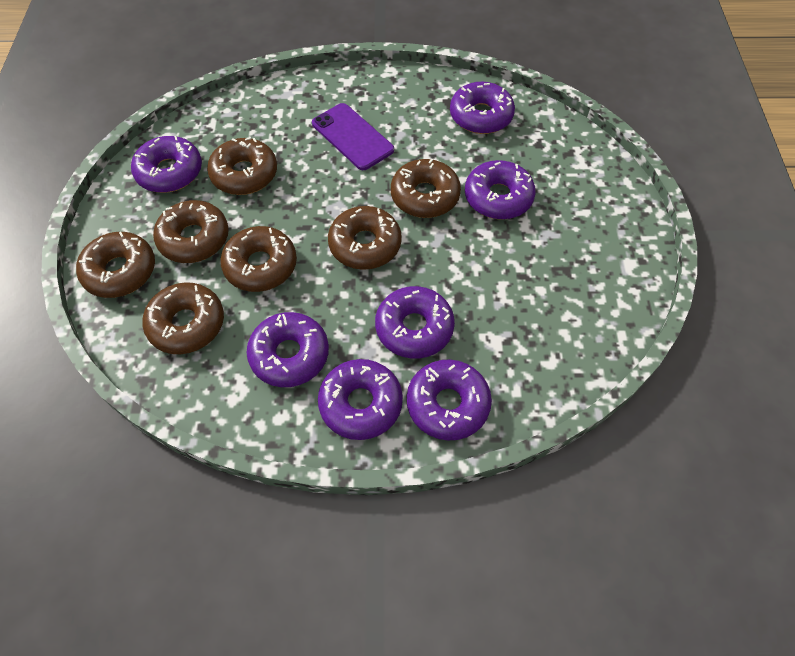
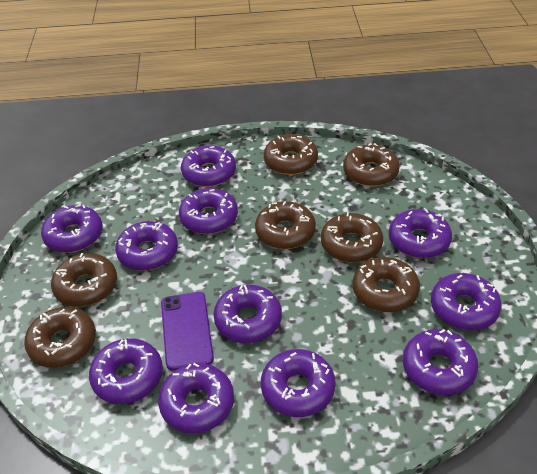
purple donut: 7 -> 11

